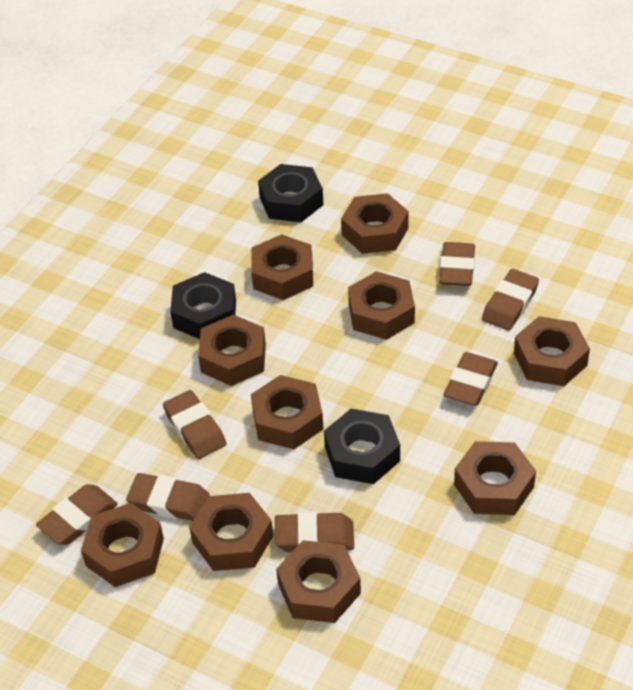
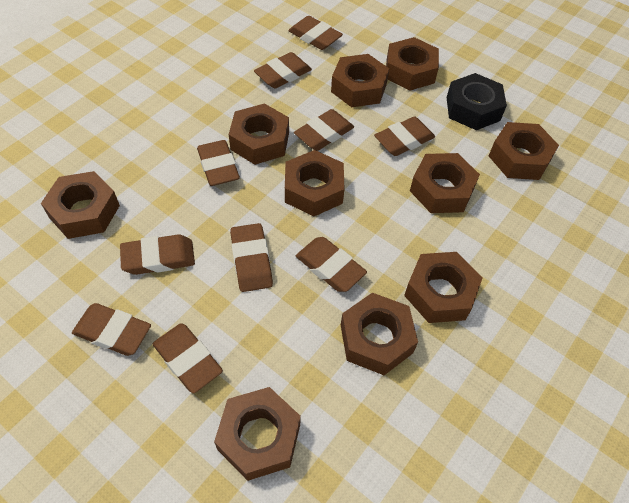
black nut: 3 -> 1
brown eraser: 7 -> 10

